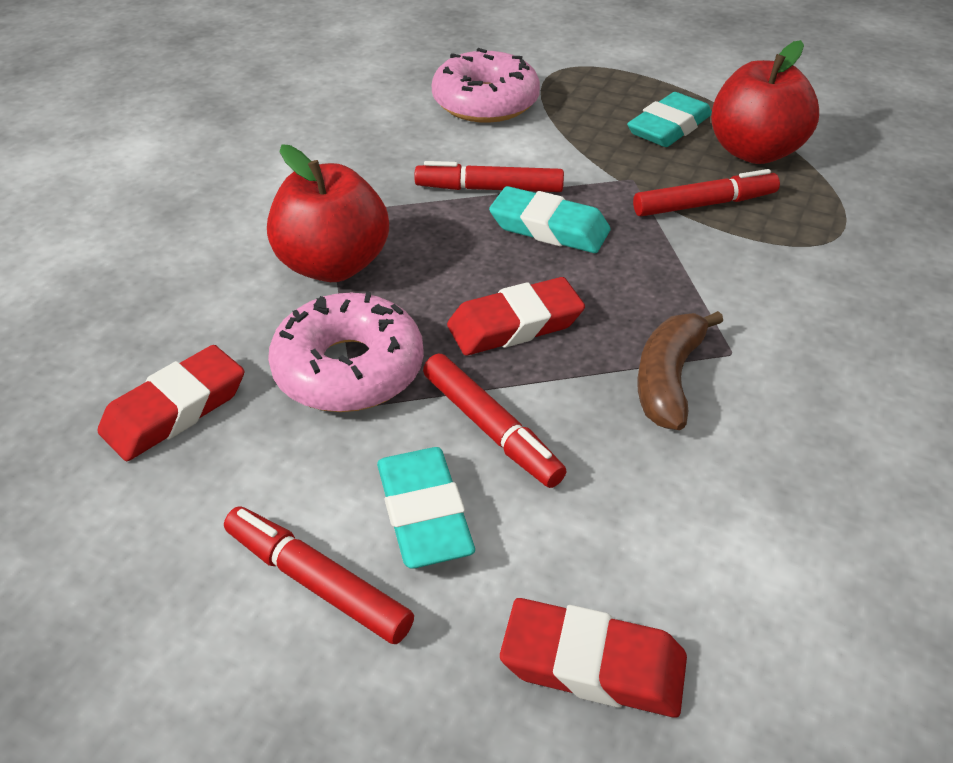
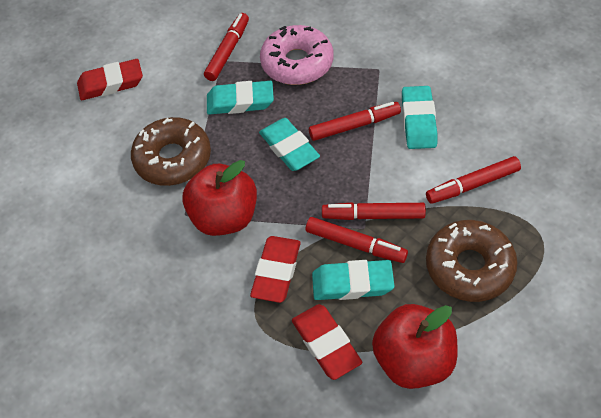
brown banana: 1 -> 0
brown donut: 0 -> 2
pink donut: 2 -> 1
red marker: 4 -> 5
turquoise eraser: 3 -> 4

